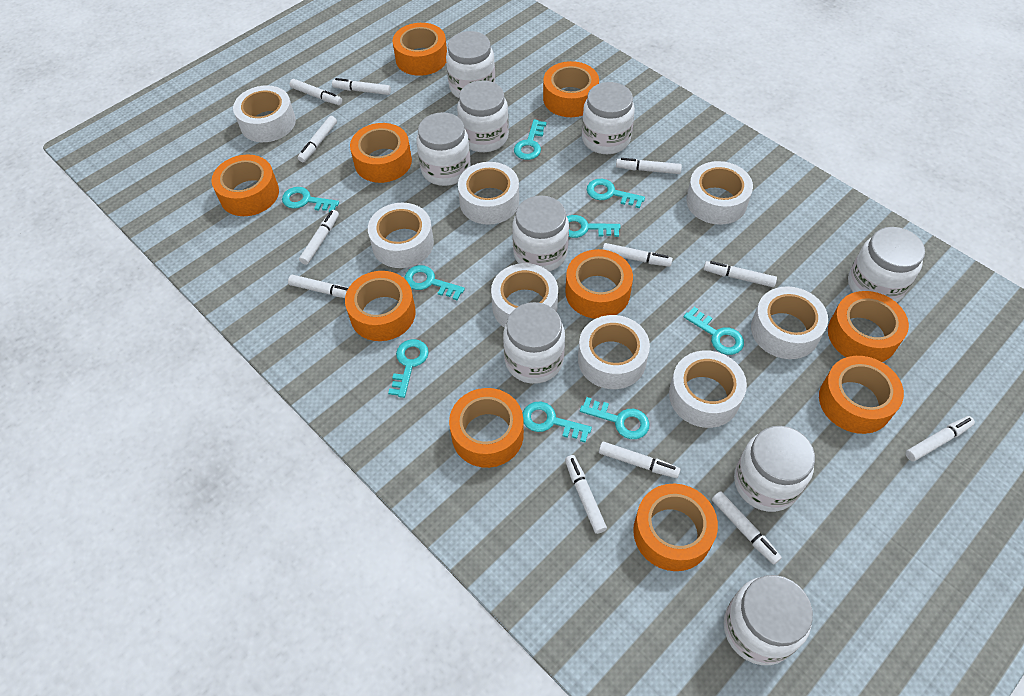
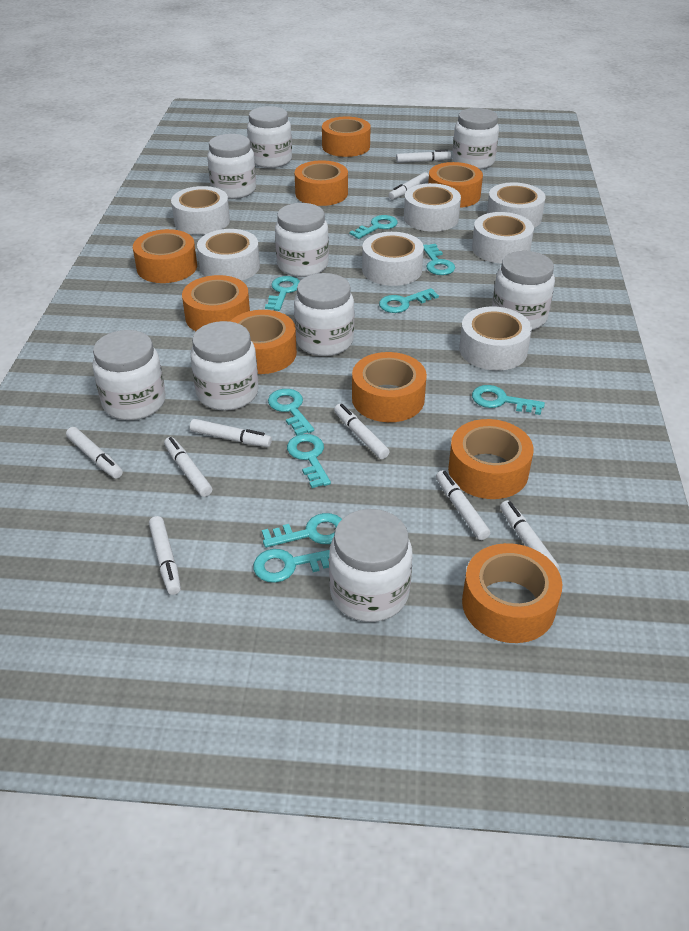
orange tape: 10 -> 9
white marker: 12 -> 9
white tape: 8 -> 7

